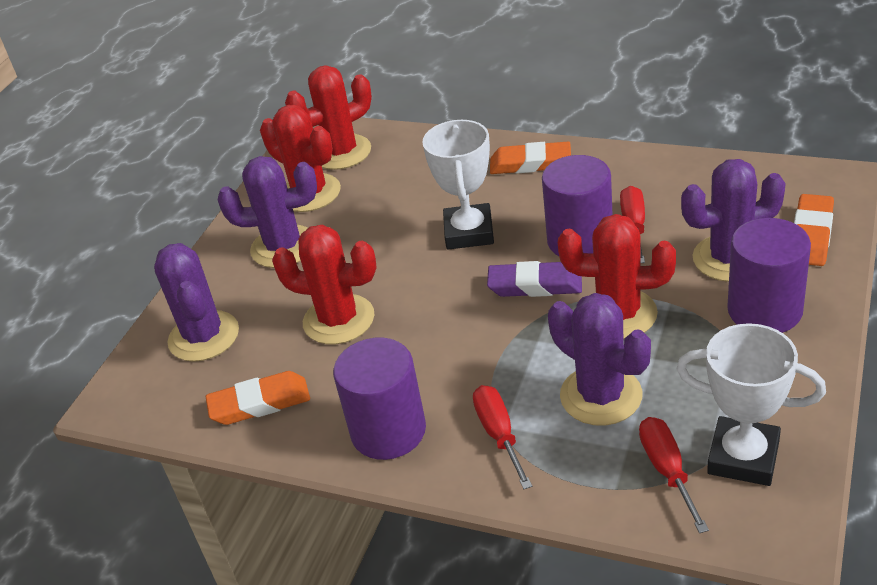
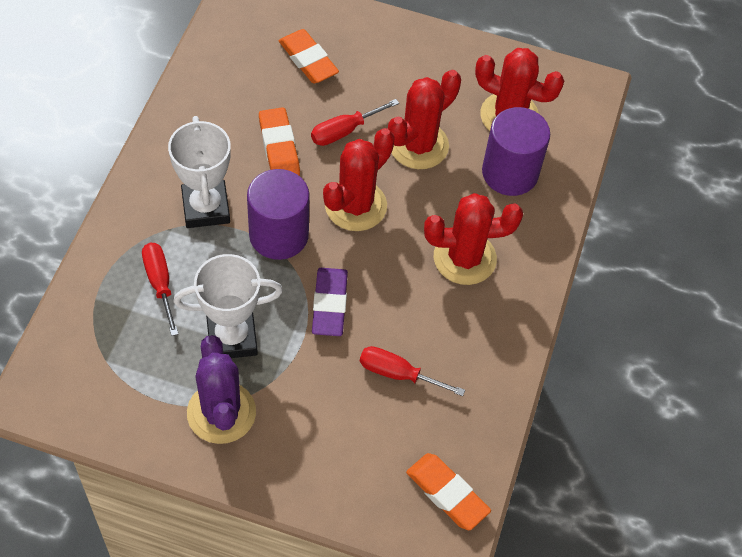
purple cactus: 4 -> 1
purple cylinder: 3 -> 2

